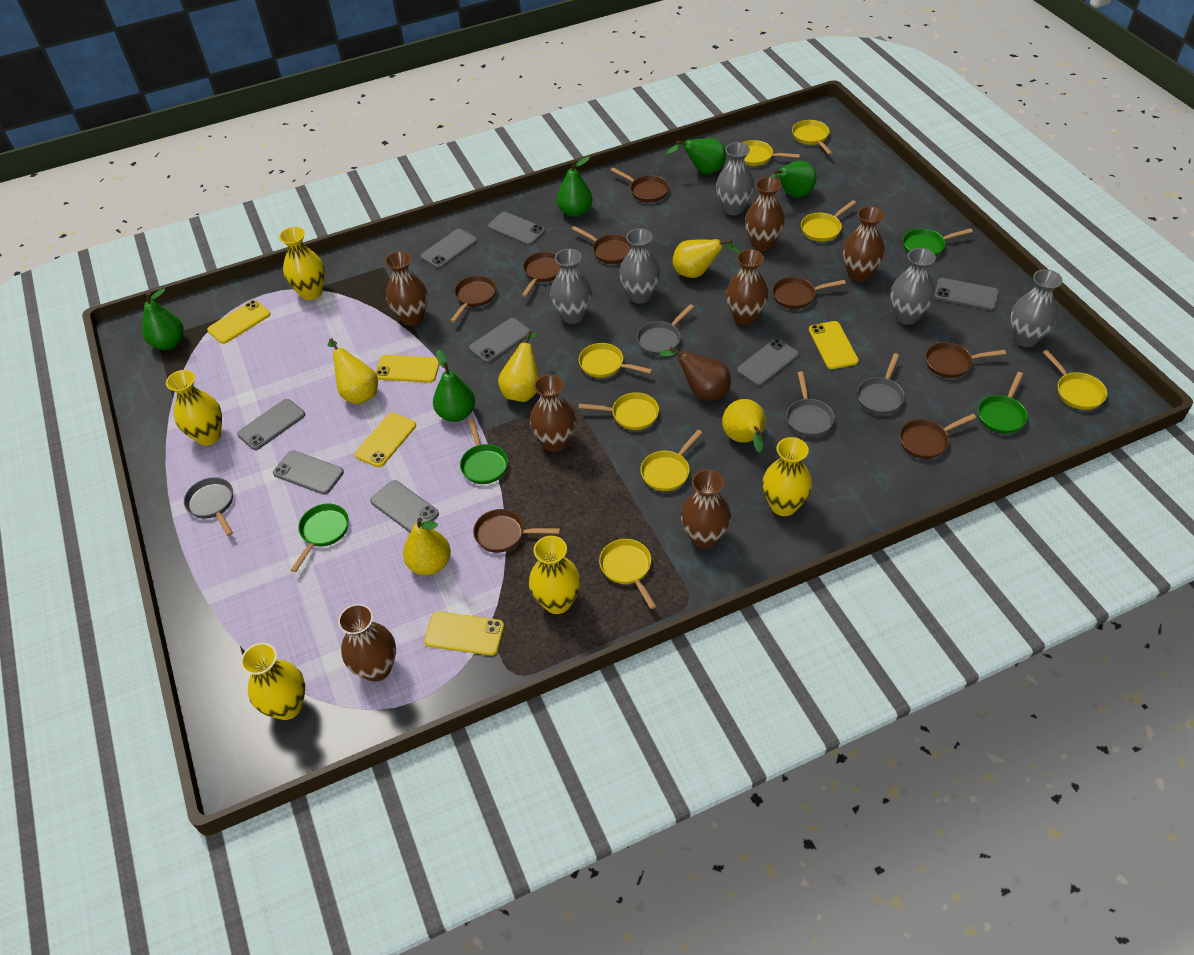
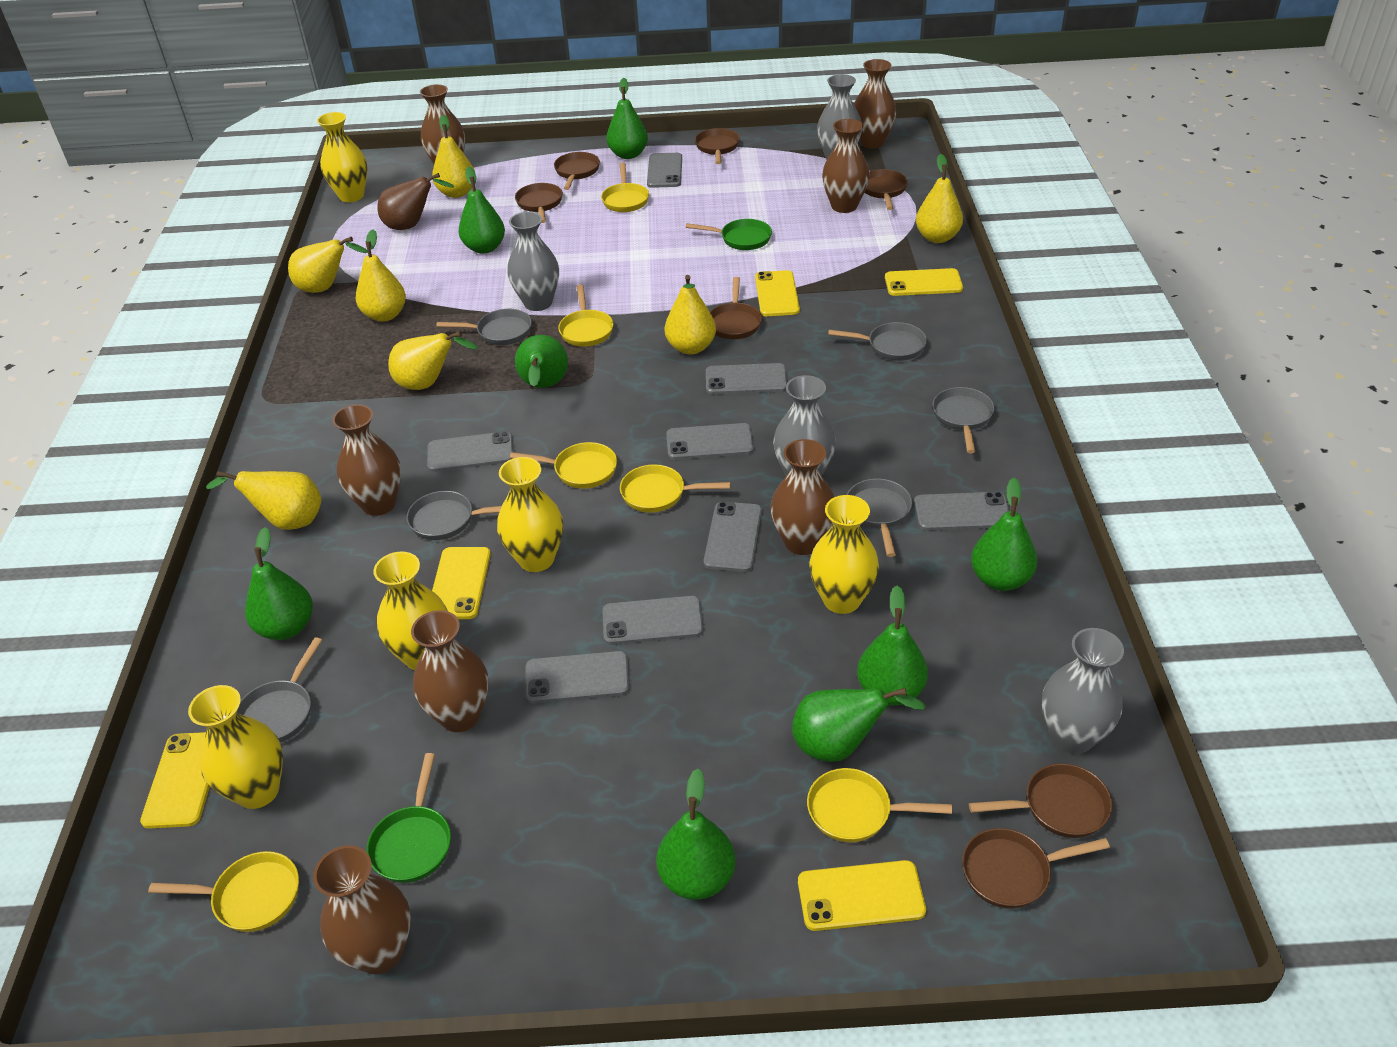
brown pan: 8 -> 7
green pan: 4 -> 2
green pear: 5 -> 8
grey pan: 4 -> 6
grey vase: 5 -> 4
yellow pan: 8 -> 6
yellow pear: 5 -> 7

